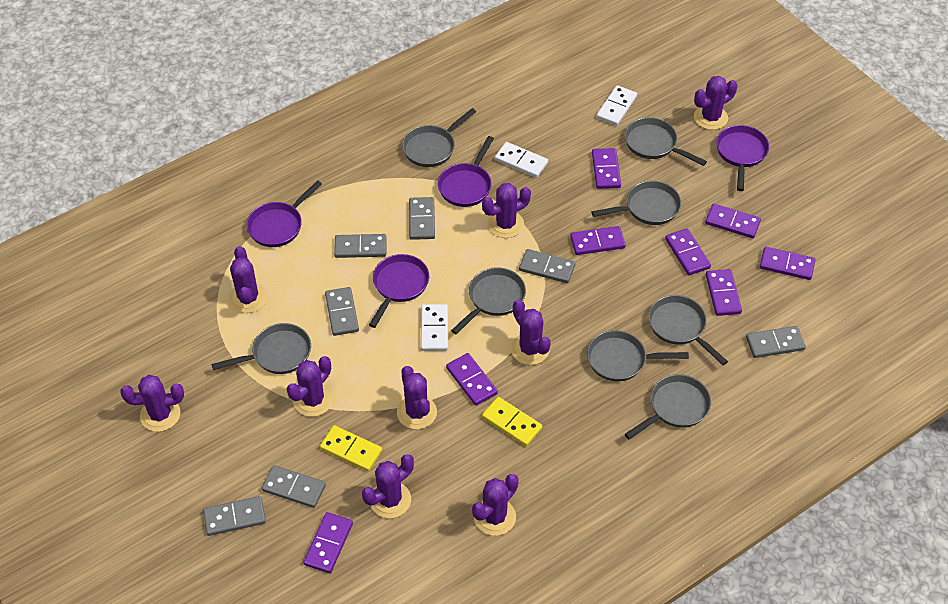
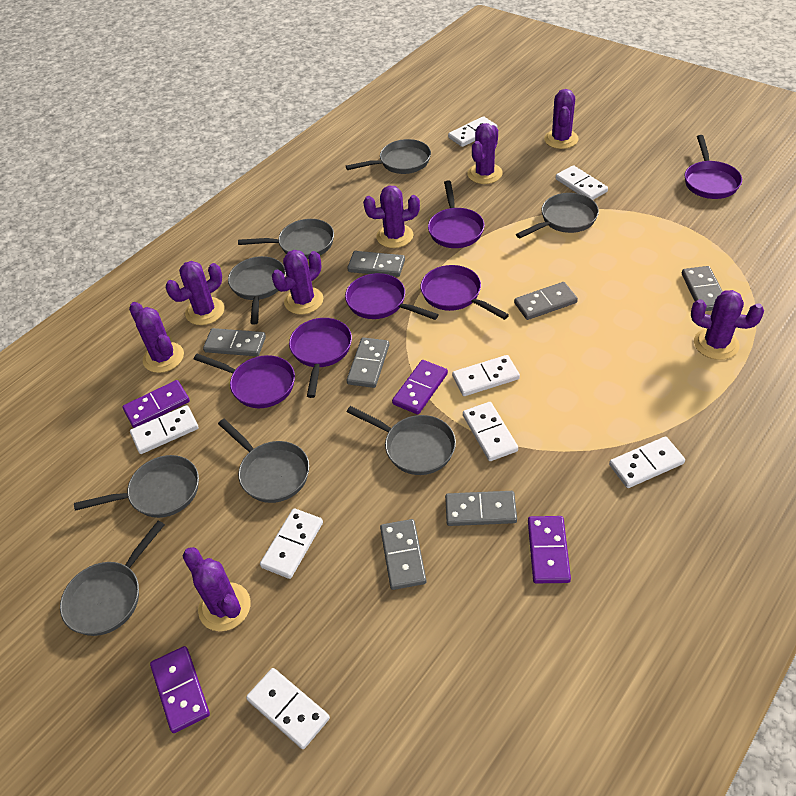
purple cactus: 9 -> 8
purple domino: 8 -> 4
purple pan: 4 -> 6
white domino: 3 -> 8
yellow domino: 2 -> 0

